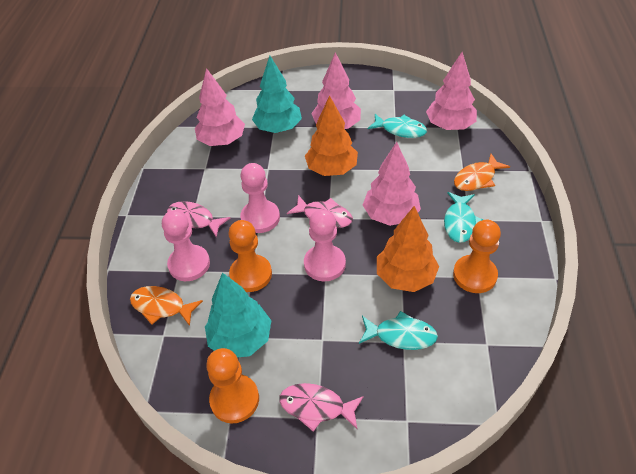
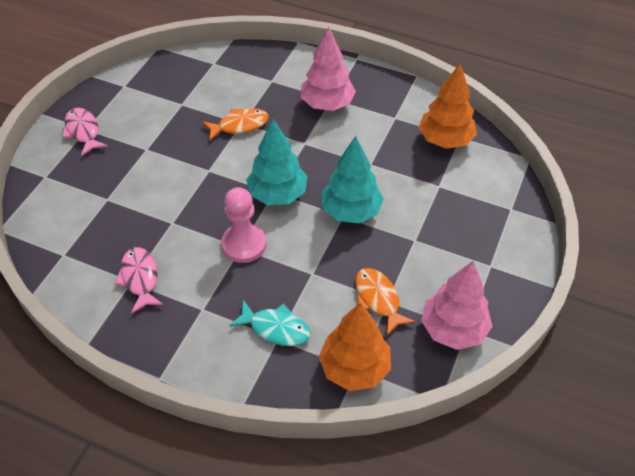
orange pawn: 3 -> 0
pink fish: 3 -> 2
pink pawn: 3 -> 1
pink tree: 4 -> 2
turquoise fish: 3 -> 1

